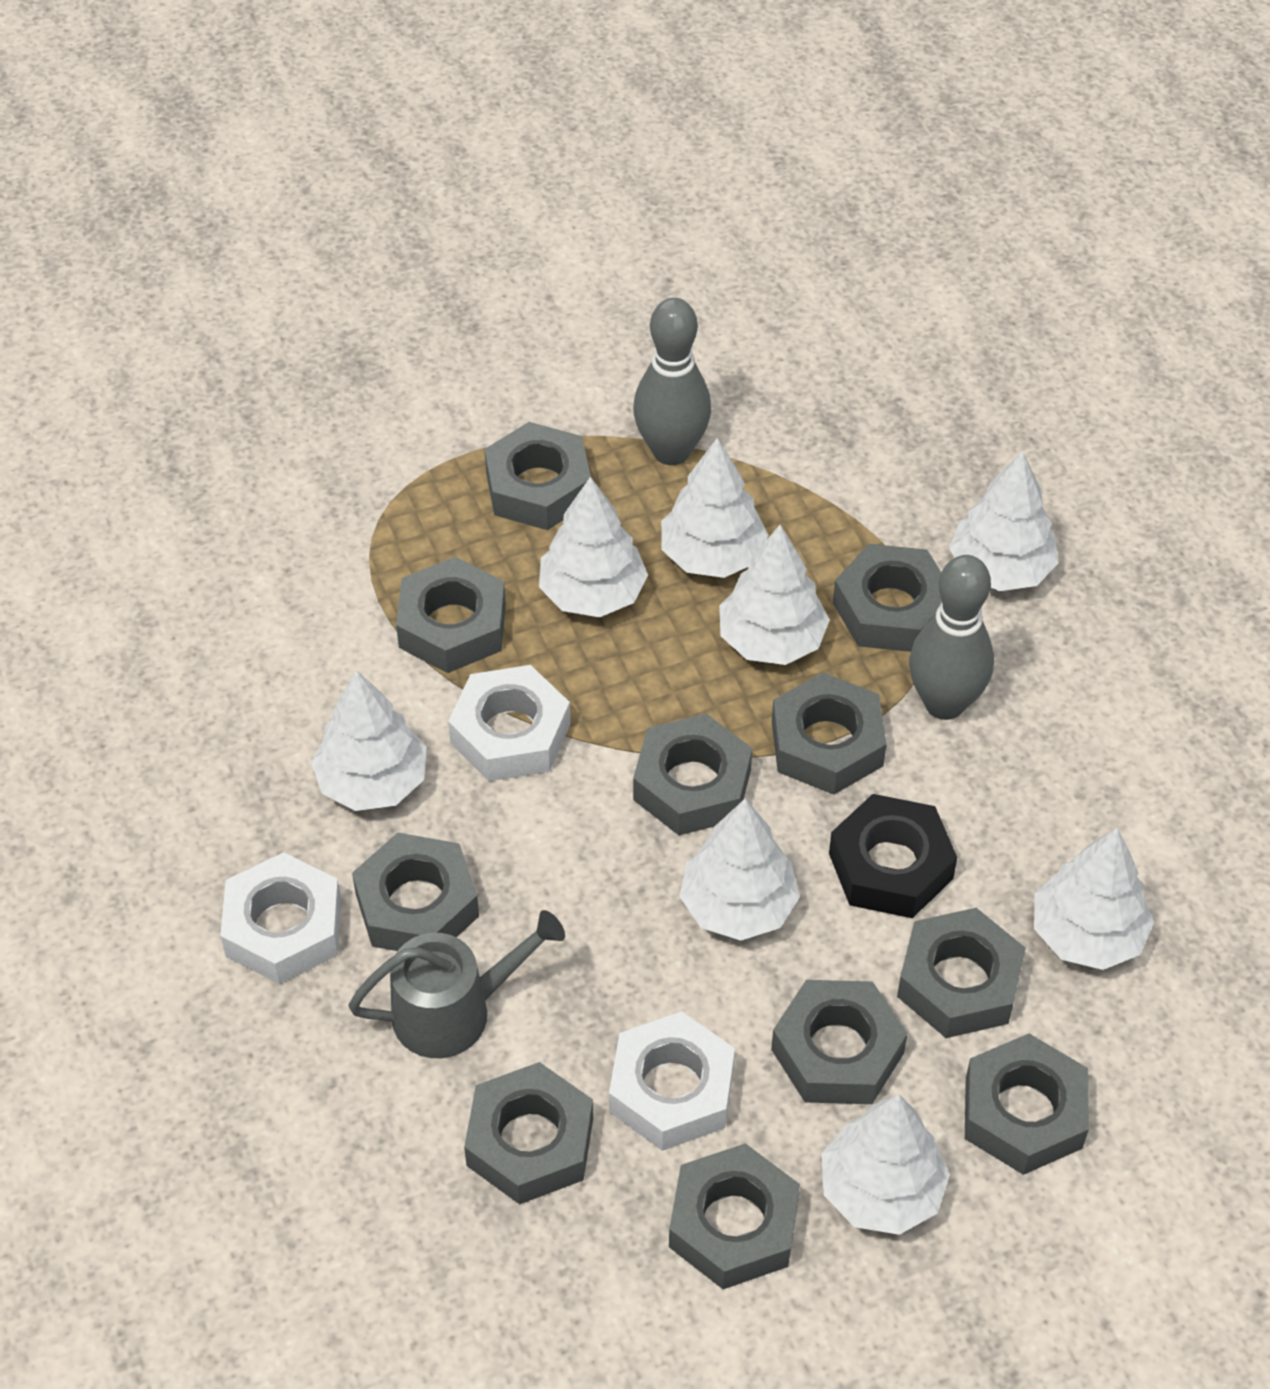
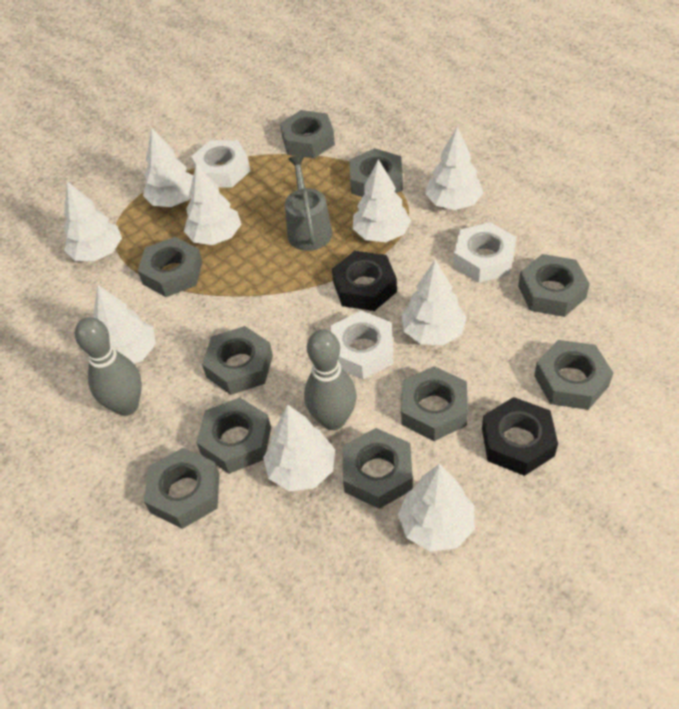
black nut: 1 -> 2
grey nut: 11 -> 10
white tree: 8 -> 9

